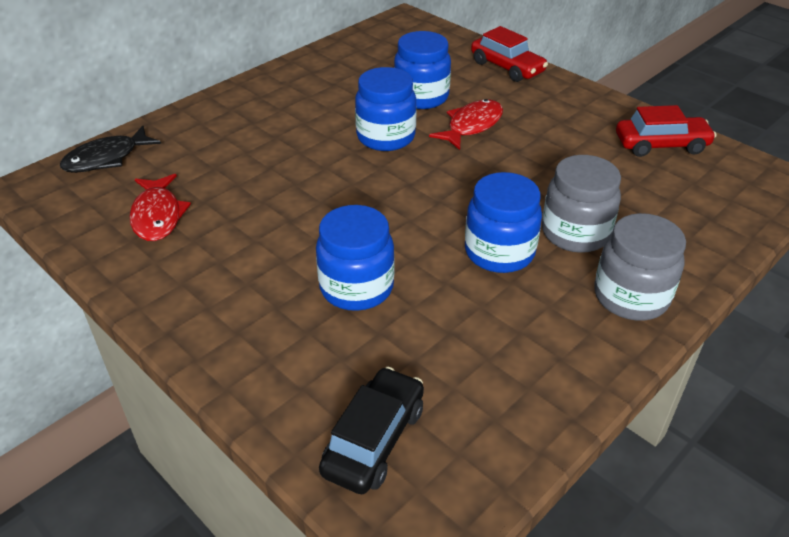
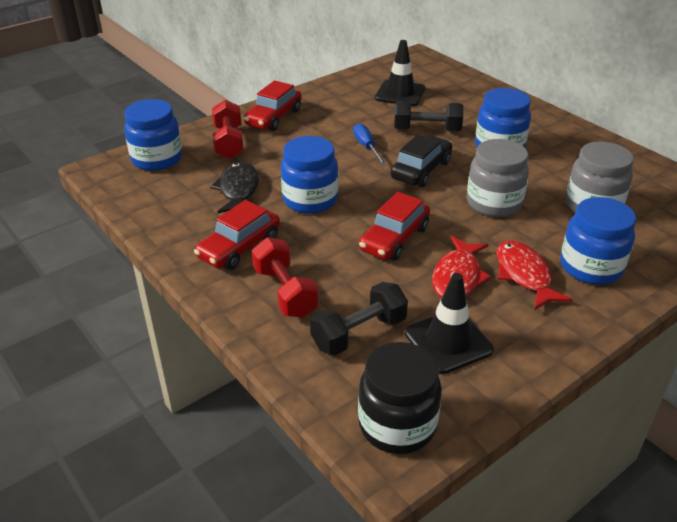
black dumbbell: 0 -> 2
black jar: 0 -> 1
black traffic cone: 0 -> 2
blue screwdriver: 0 -> 1
red car: 2 -> 3
red dumbbell: 0 -> 2

